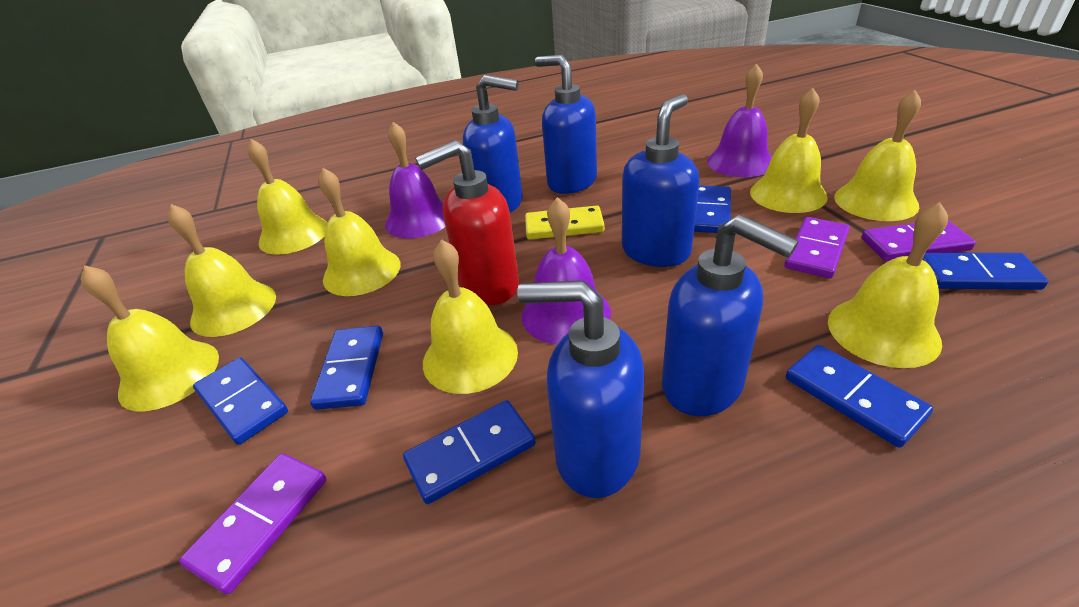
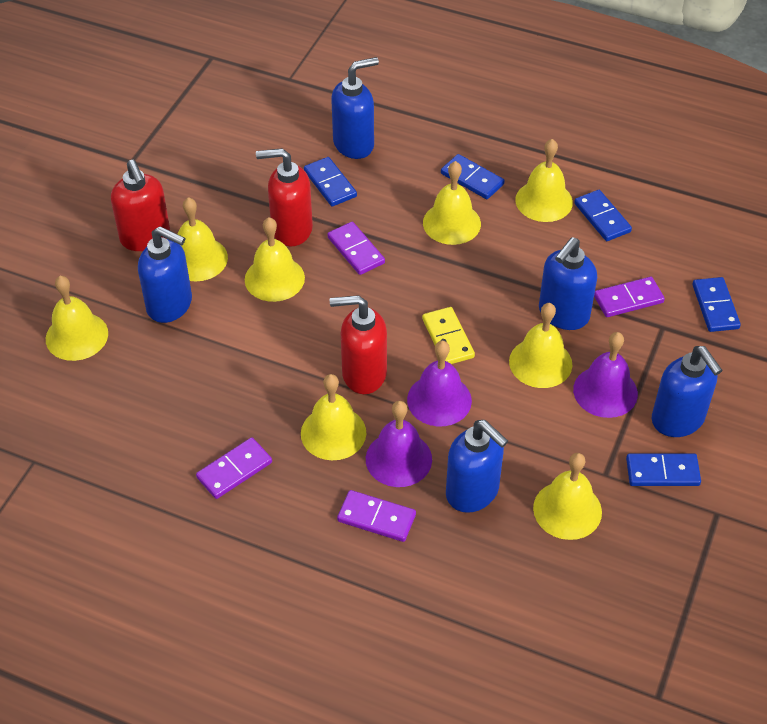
blue domino: 6 -> 5
purple domino: 3 -> 4
red soap dispenser: 1 -> 3

